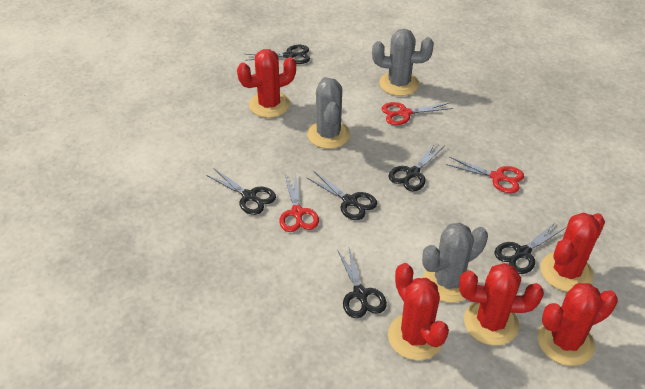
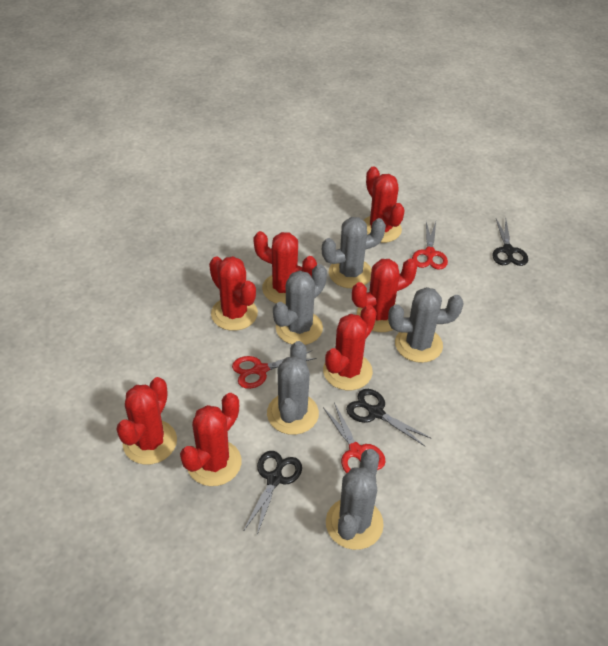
black scissors: 6 -> 3
grey cactus: 3 -> 5
red cactus: 5 -> 7

